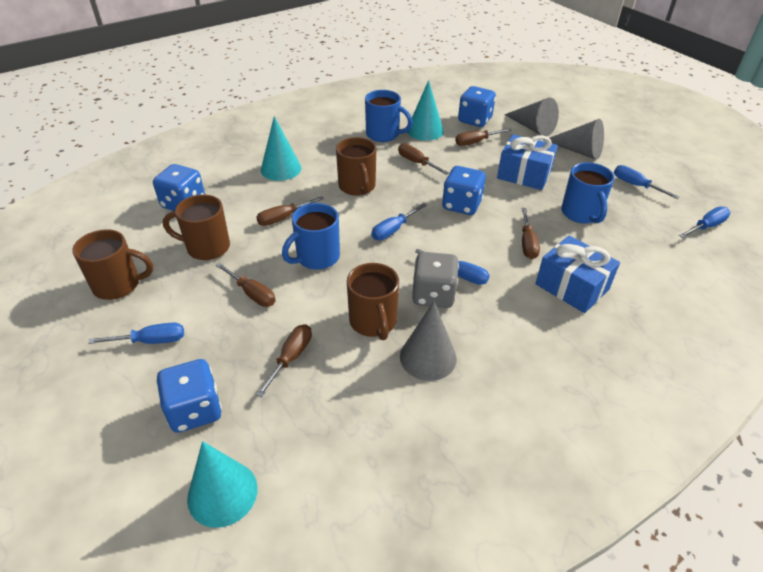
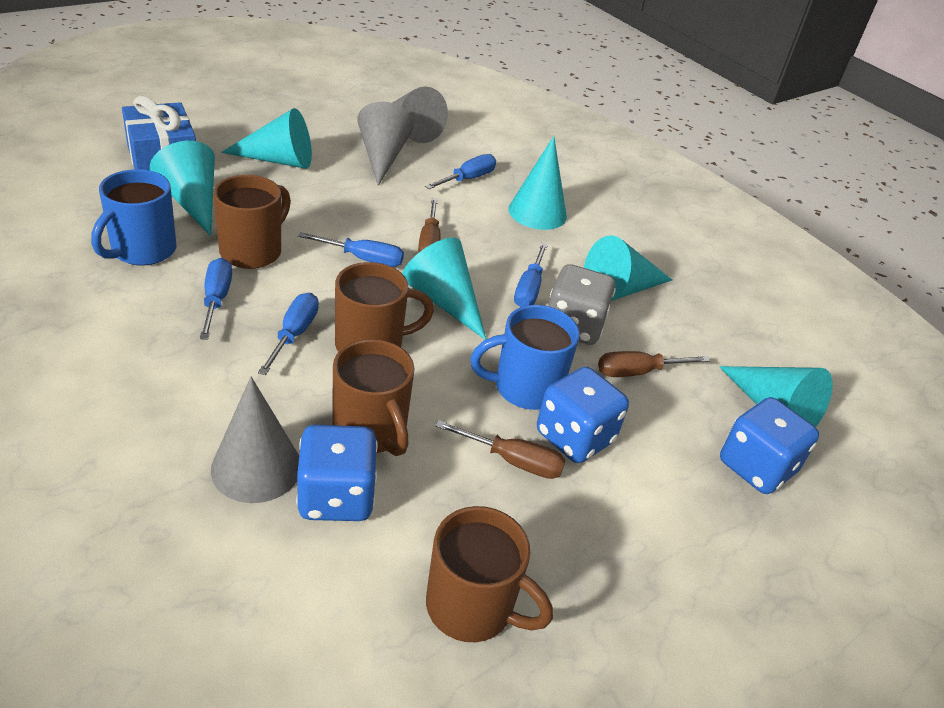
blue dice: 4 -> 3
blue gift: 2 -> 1
blue mug: 3 -> 2
brown screwdriver: 6 -> 3
turquoise cone: 3 -> 6

